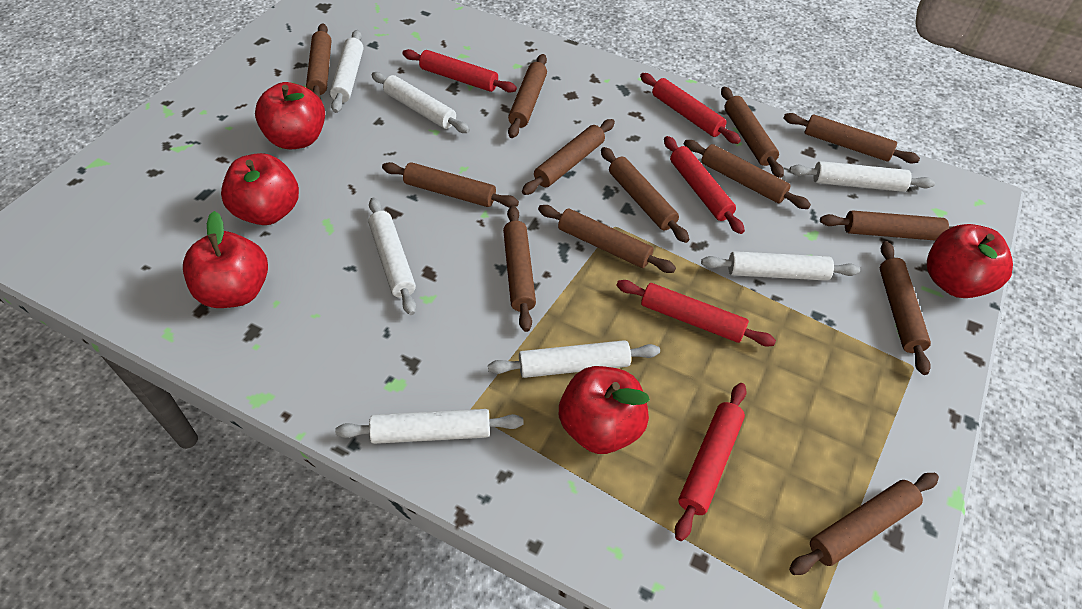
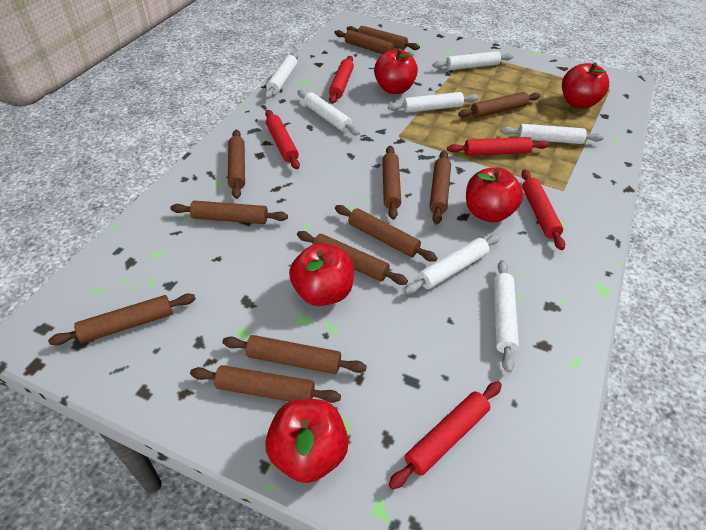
brown rolling pin: 13 -> 12

